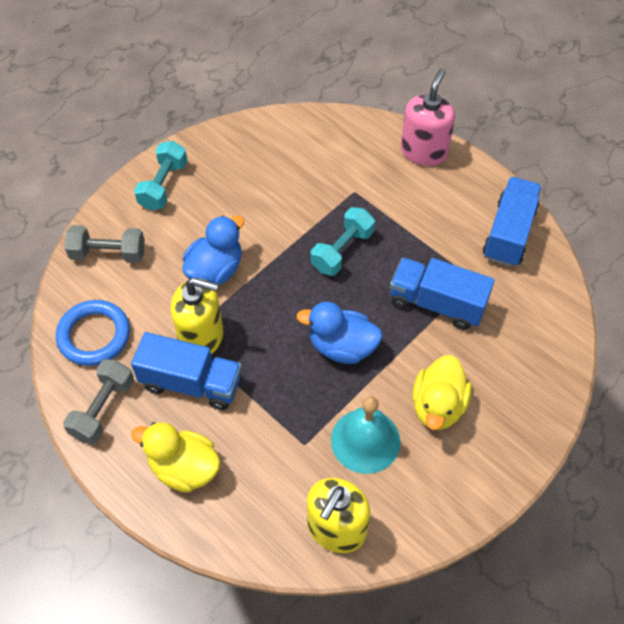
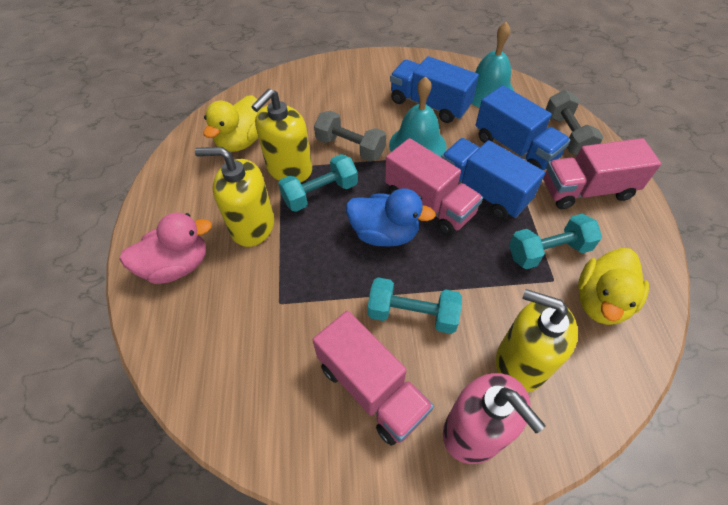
blue duck: 2 -> 1
blue ring: 1 -> 0
pink duck: 0 -> 1
pink truck: 0 -> 3
turquoise bell: 1 -> 2
turquoise dumbbell: 2 -> 3
yellow soap dispenser: 2 -> 3

